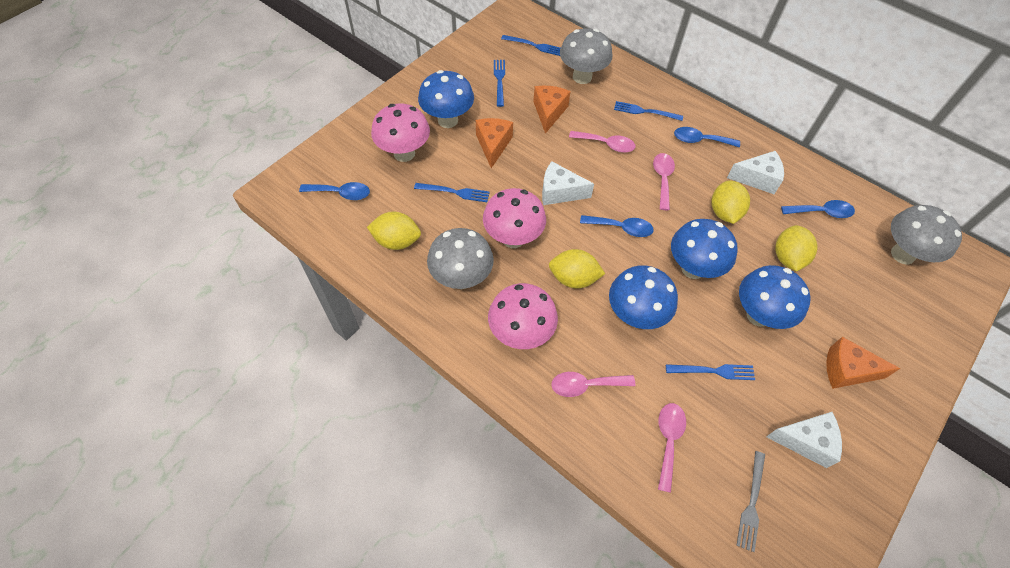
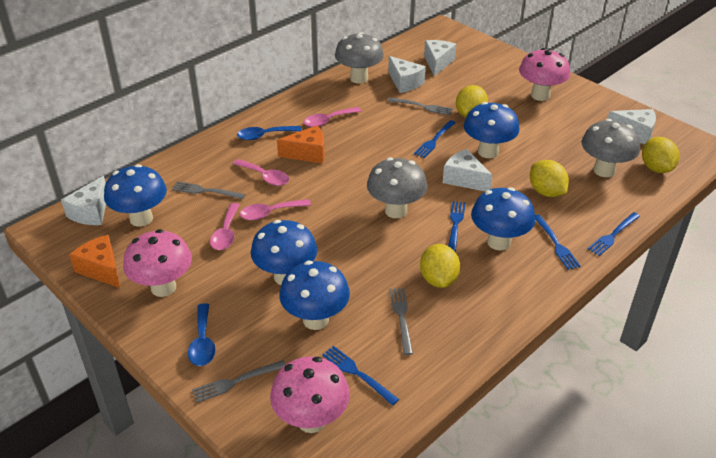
blue mushroom: 4 -> 5
blue spoon: 4 -> 2
grey fork: 1 -> 4
orange cheese: 3 -> 2
white cheese: 3 -> 5

